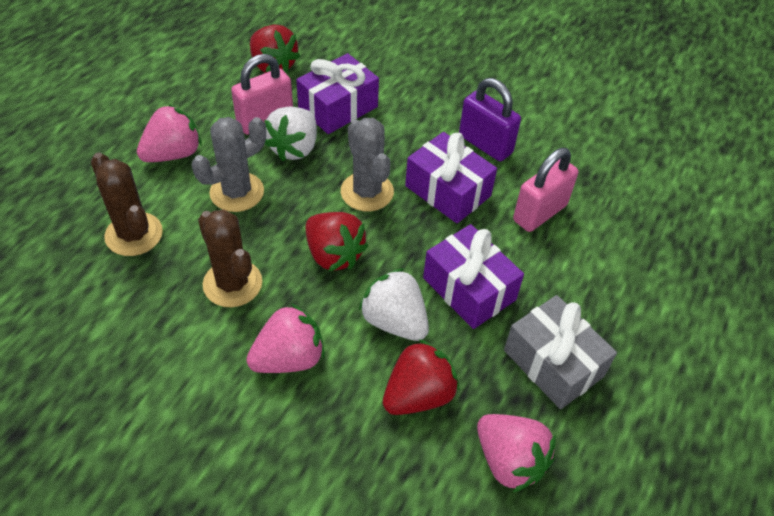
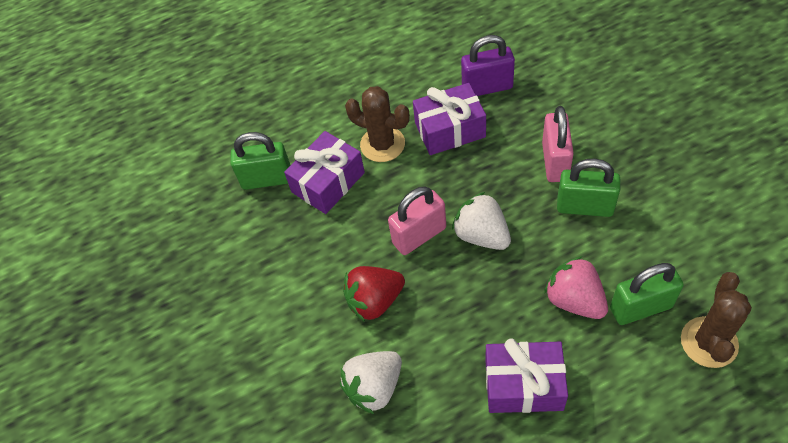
green padlock: 0 -> 3
grey cactus: 2 -> 0
grey gift: 1 -> 0
pink strawberry: 3 -> 1
red strawberry: 3 -> 1

